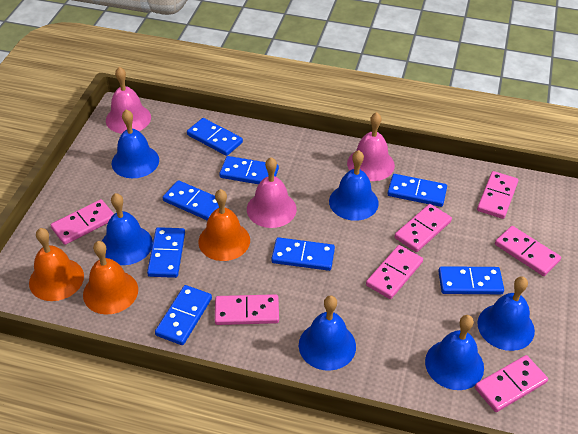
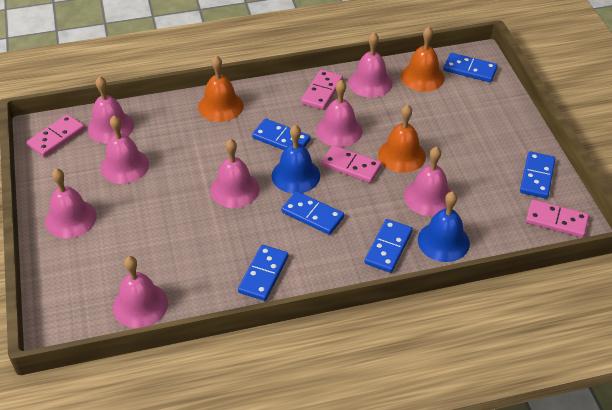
blue bell: 6 -> 2
blue domino: 8 -> 6
pink bell: 3 -> 8
pink domino: 7 -> 4

